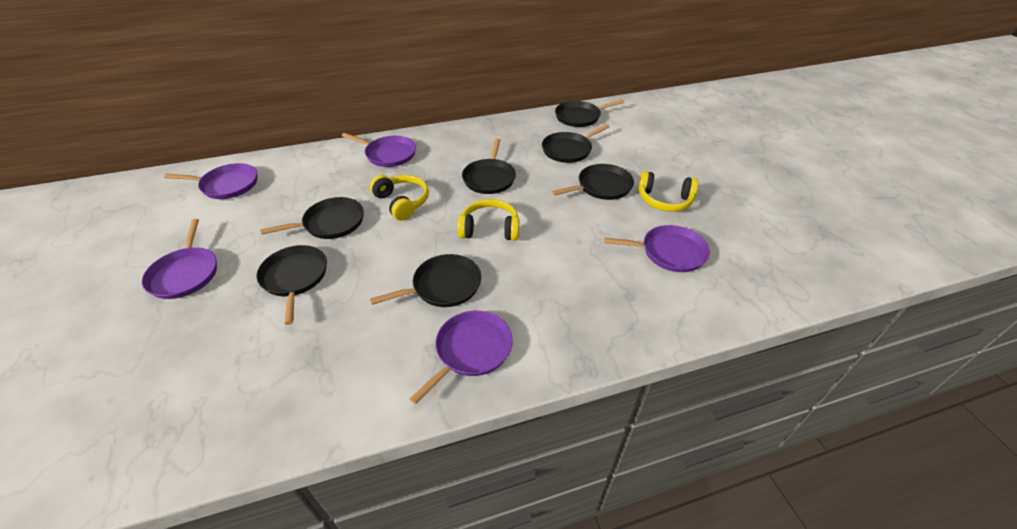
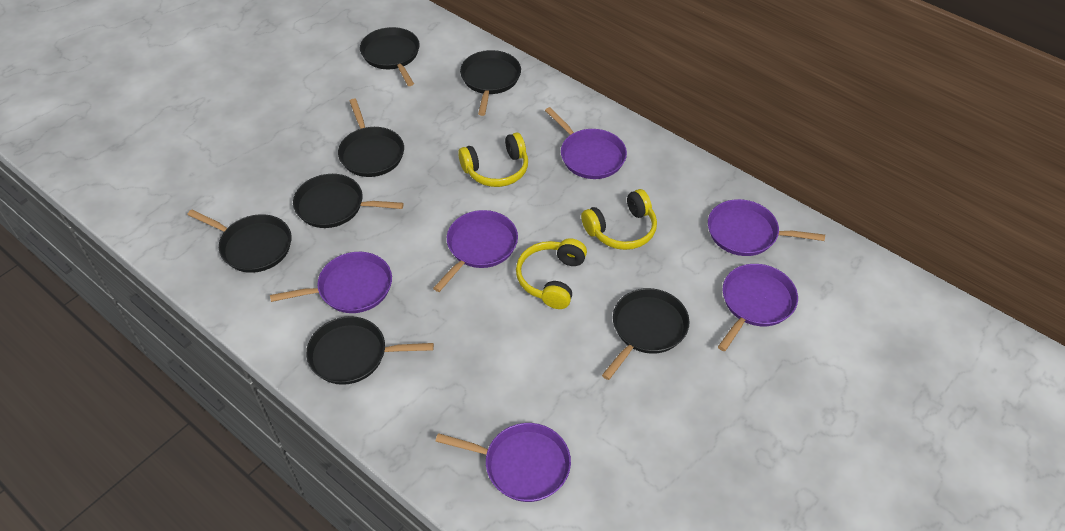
purple pan: 5 -> 6

